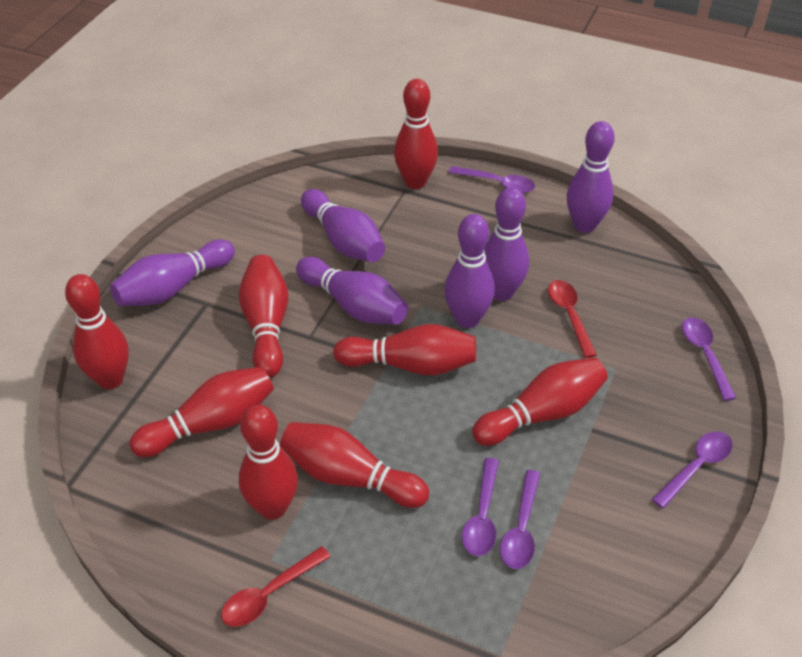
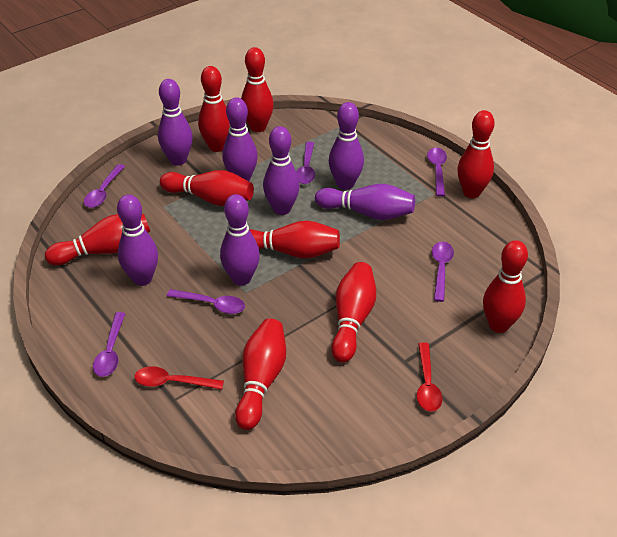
purple bowling pin: 6 -> 7
purple spoon: 5 -> 6
red bowling pin: 8 -> 9

